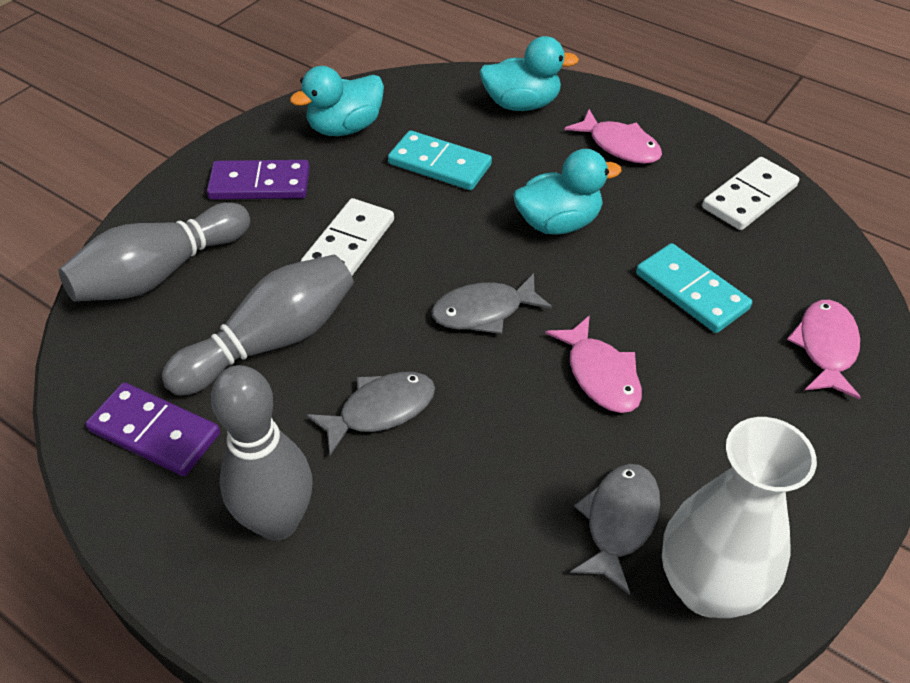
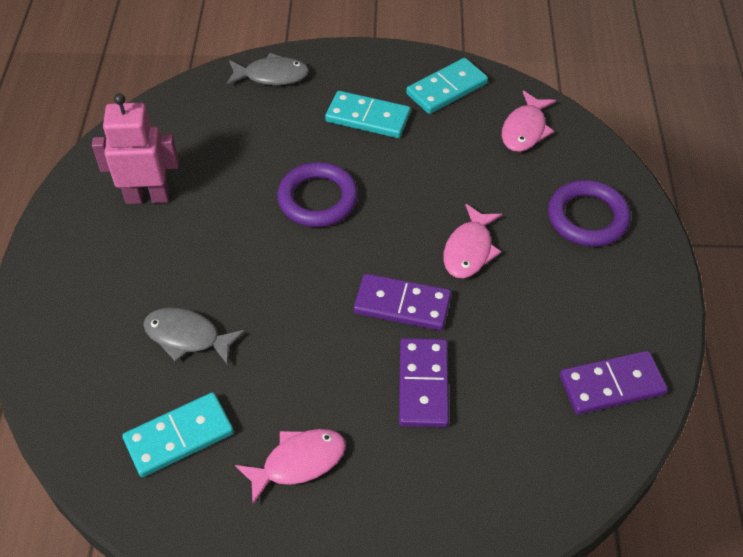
grey bowling pin: 3 -> 0
grey fish: 3 -> 2
pink robot: 0 -> 1
purple domino: 2 -> 3
purple ring: 0 -> 2
turquoise domino: 2 -> 3
turquoise duck: 3 -> 0
white domino: 2 -> 0
white vase: 1 -> 0

